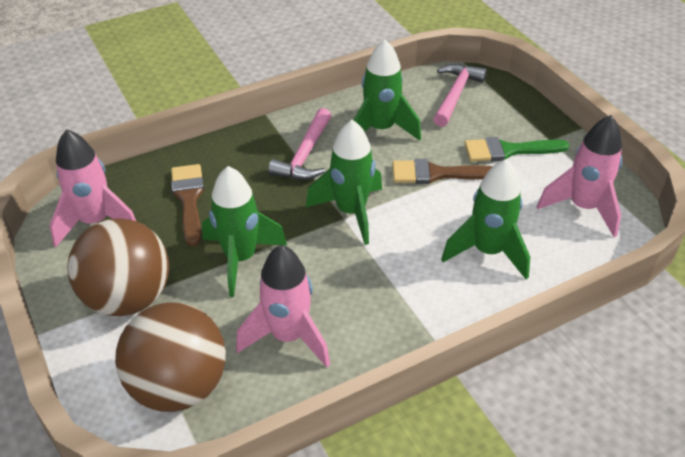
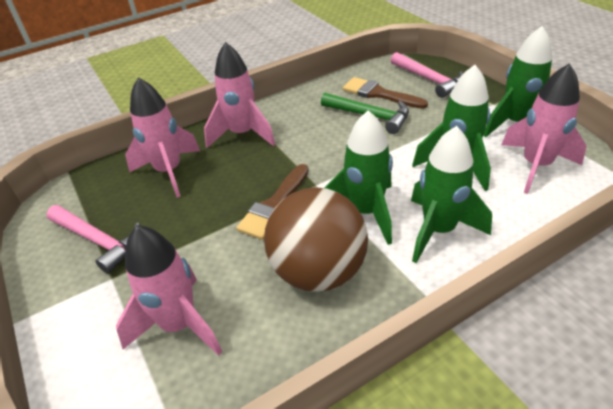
brown ball: 2 -> 1
green brush: 1 -> 0
green hammer: 0 -> 1
pink rocket: 3 -> 4

